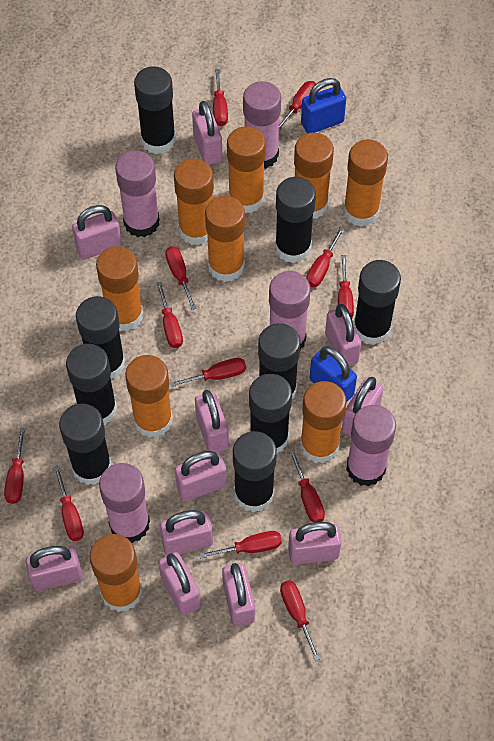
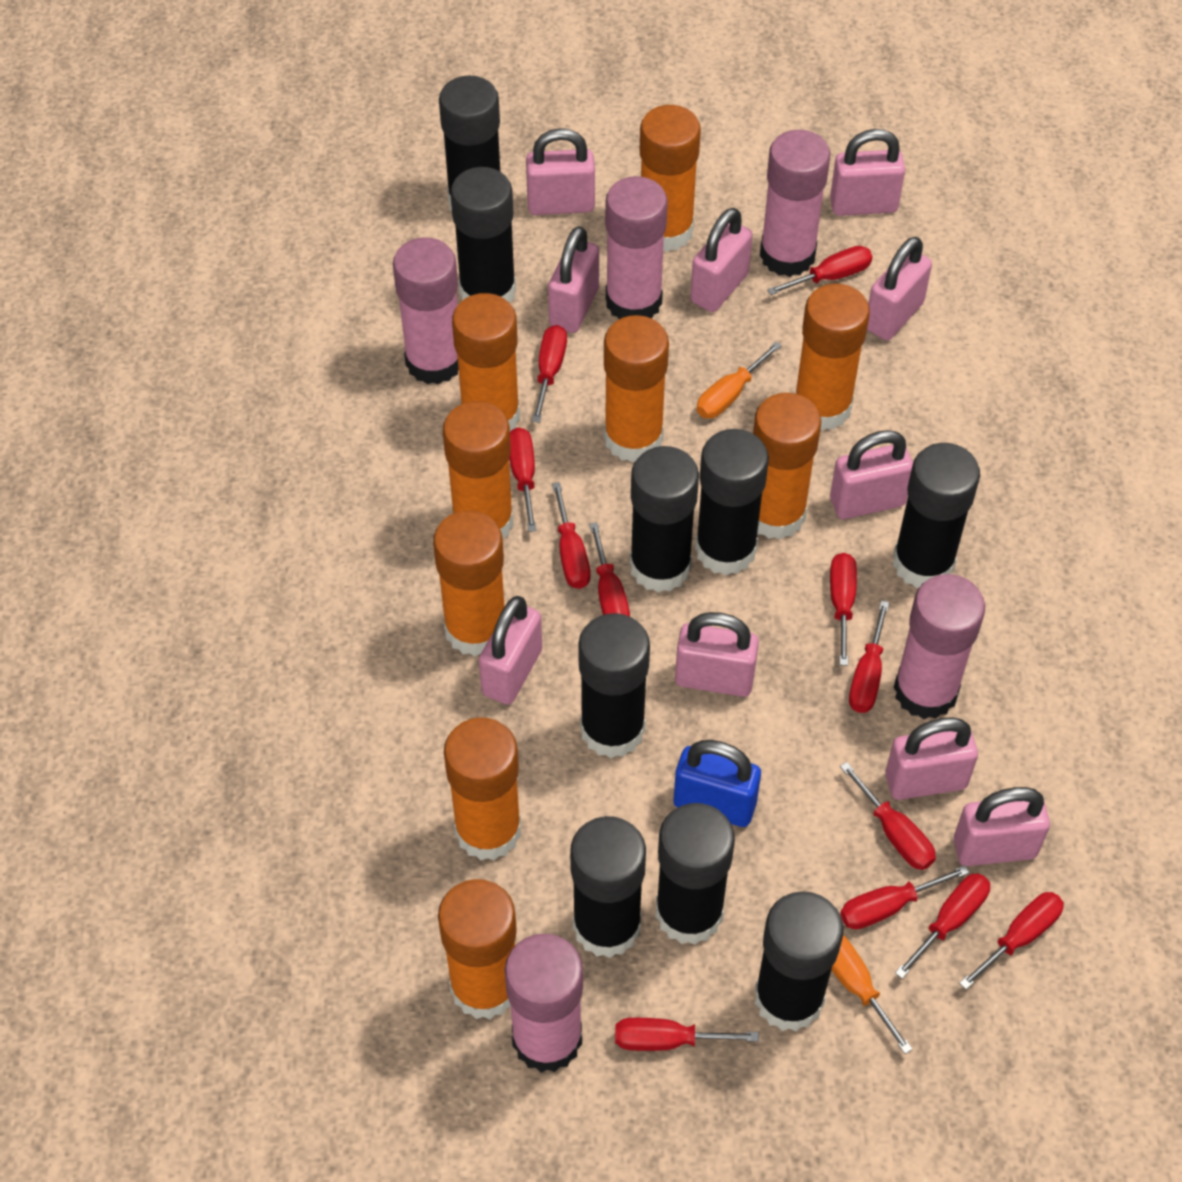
blue padlock: 2 -> 1
orange screwdriver: 0 -> 2
pink padlock: 11 -> 10

